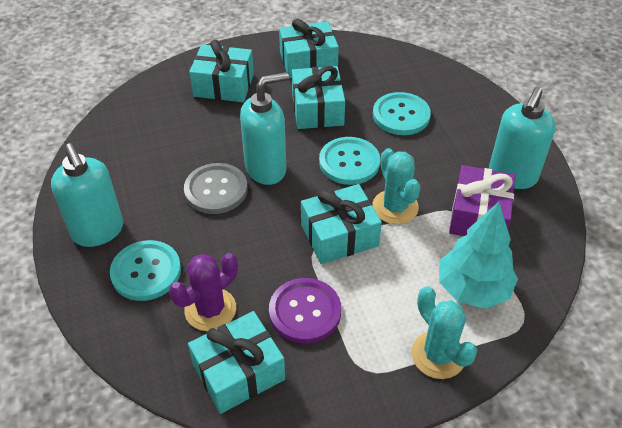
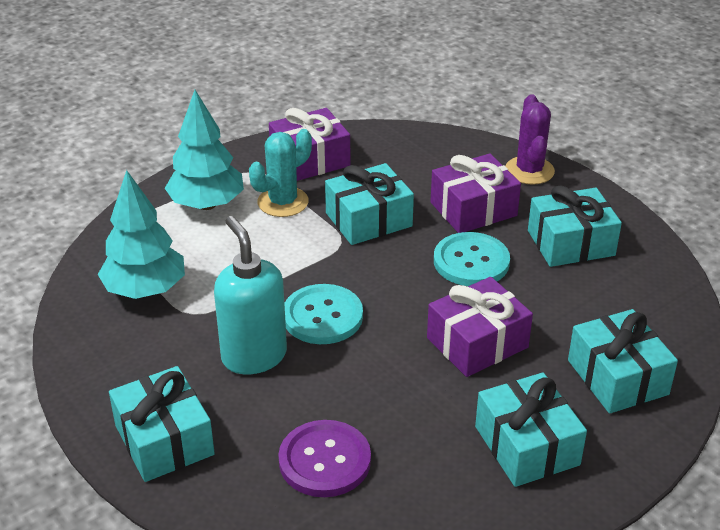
grey button: 1 -> 0
purple gift: 1 -> 3
turquoise button: 3 -> 2
turquoise cactus: 2 -> 1
turquoise soap dispenser: 3 -> 1
turquoise tree: 1 -> 2

